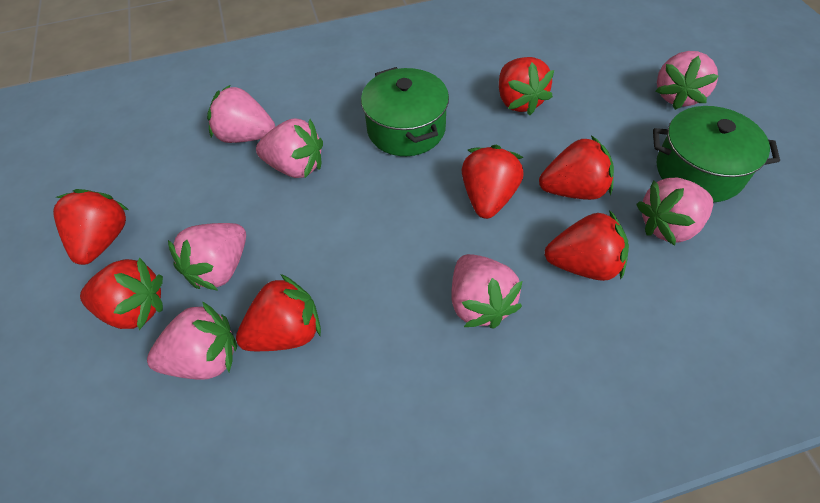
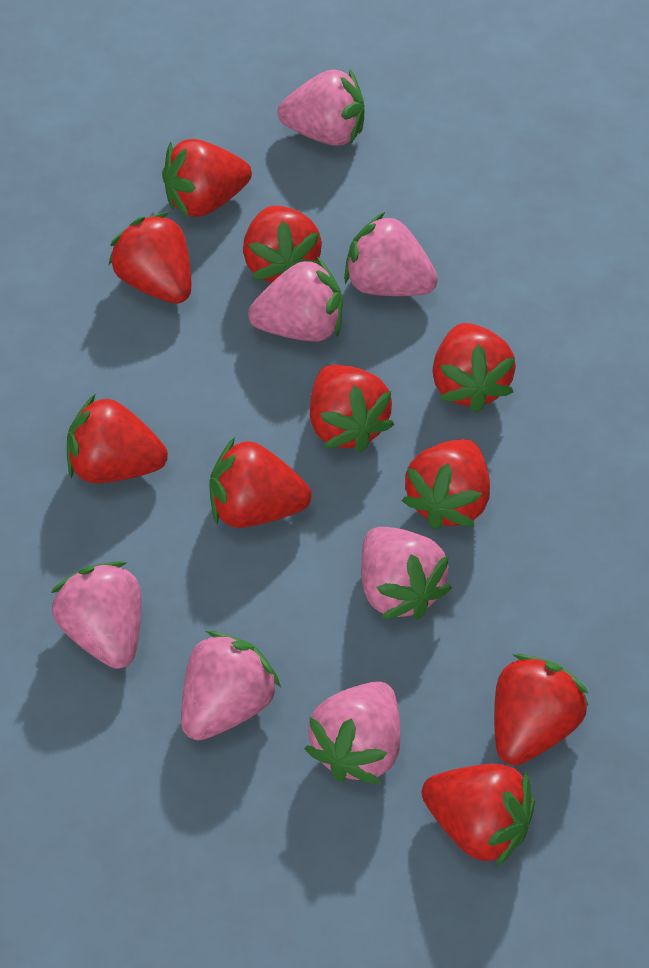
green pot: 2 -> 0
red strawberry: 7 -> 10

